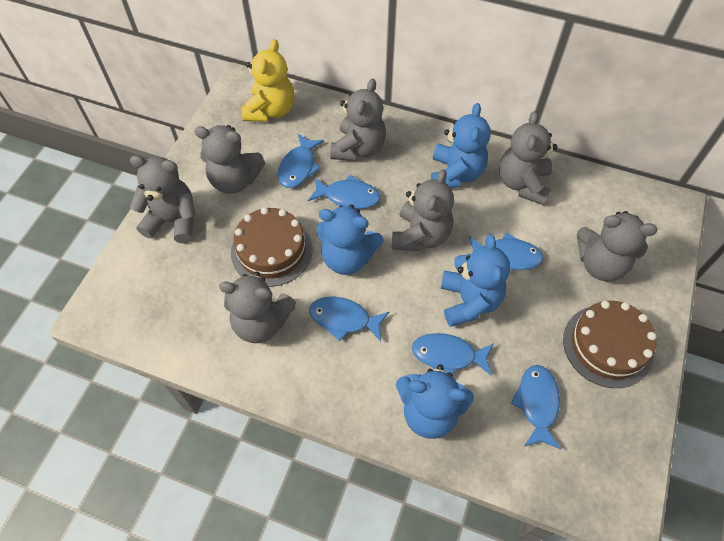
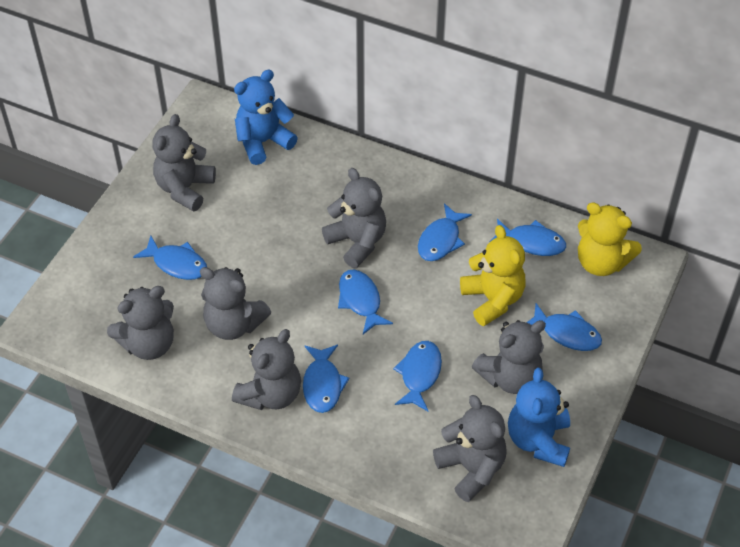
blue fish: 6 -> 7
blue teddy bear: 4 -> 2
brown cake: 2 -> 0
yellow teddy bear: 1 -> 2

